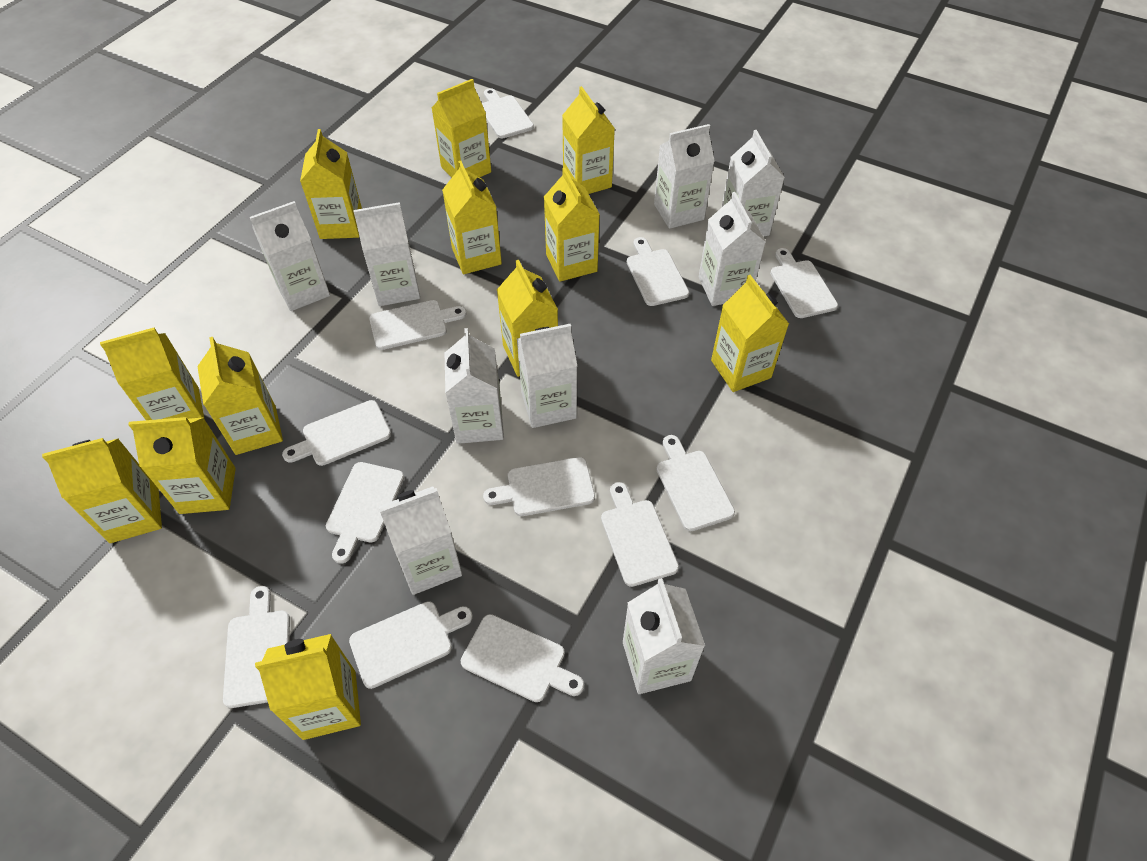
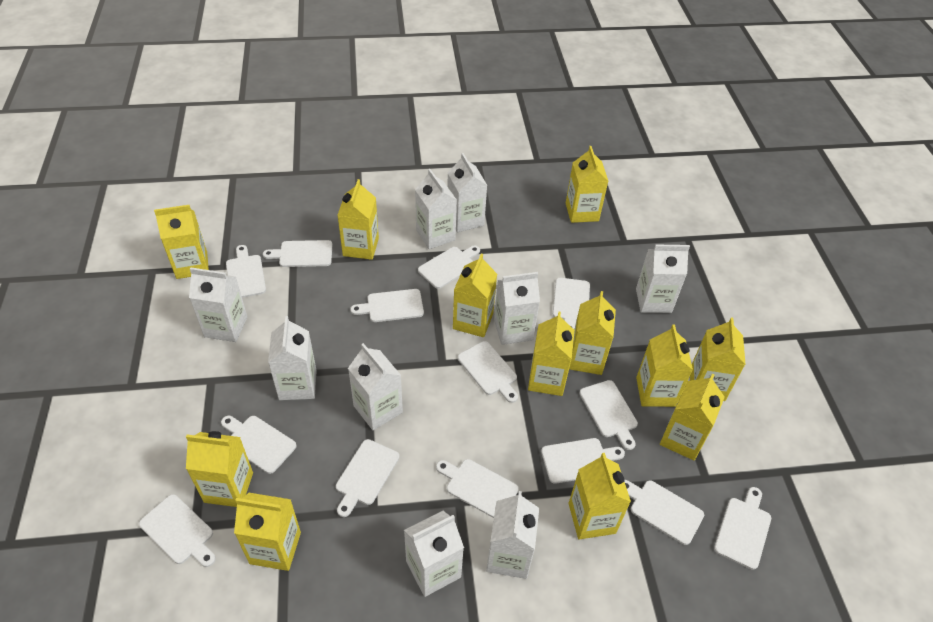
white cutting board: 12 -> 14

